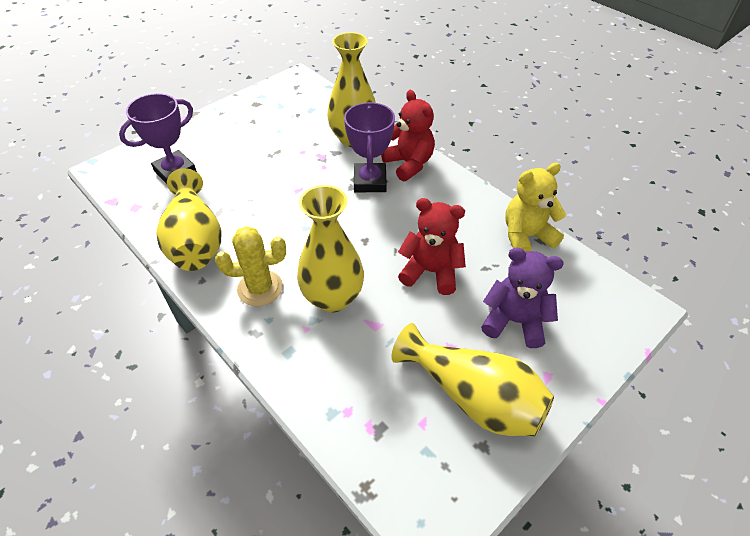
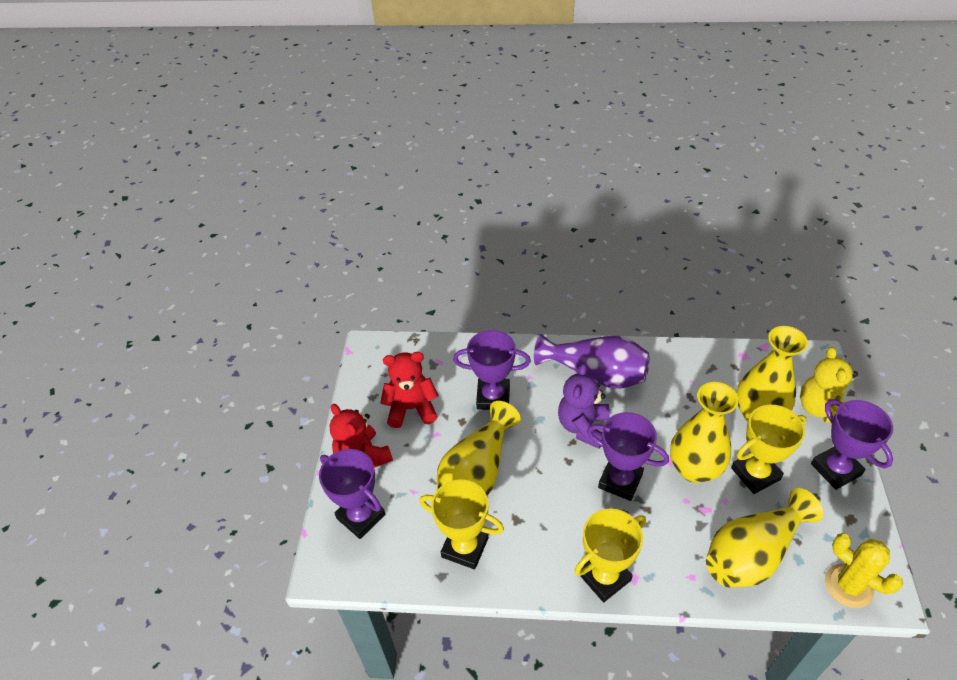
purple trophy: 2 -> 4
purple vase: 0 -> 1
yellow trophy: 0 -> 3

